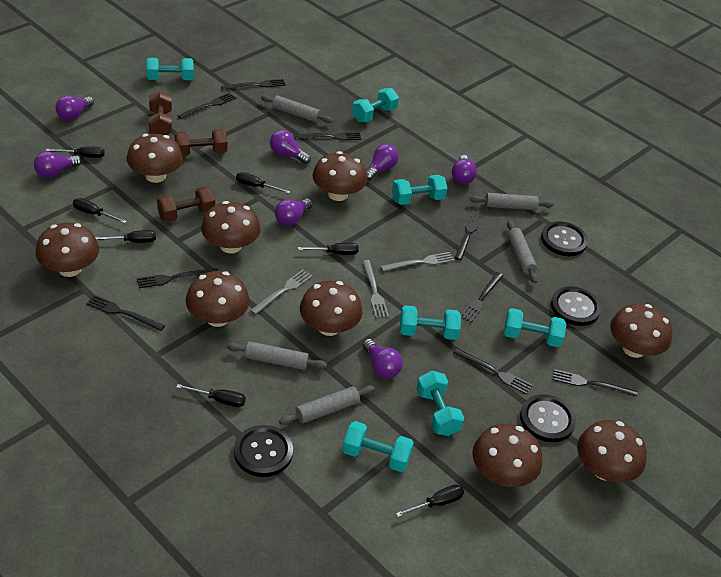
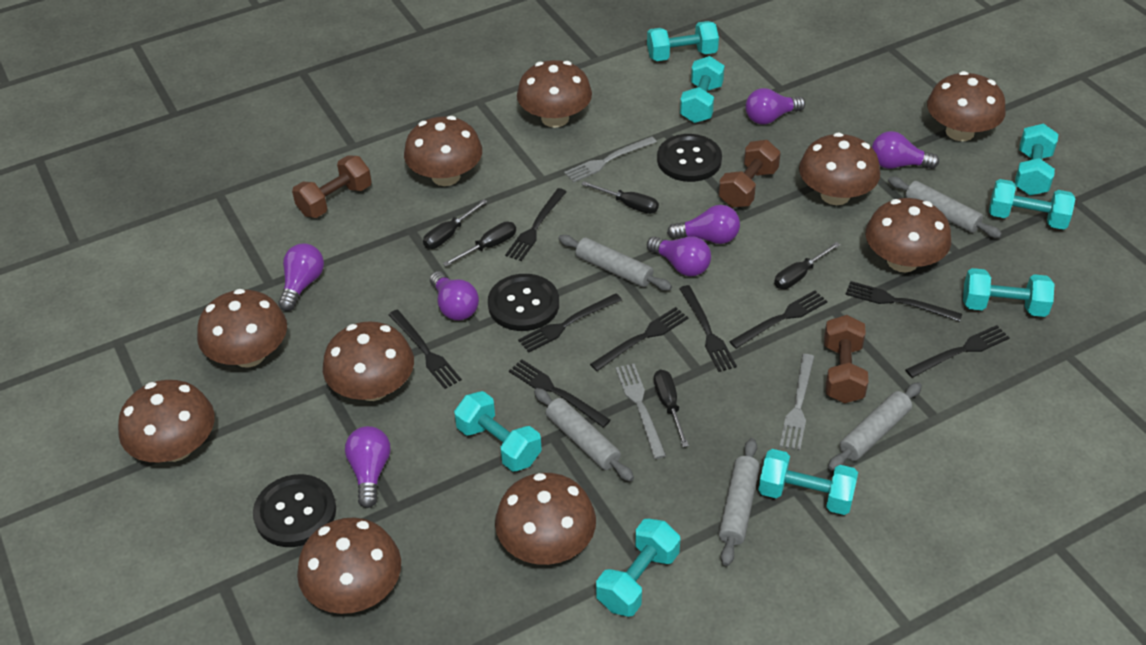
black button: 4 -> 3
black screwdriver: 7 -> 5
brown mushroom: 9 -> 10
turquoise dumbbell: 7 -> 8

